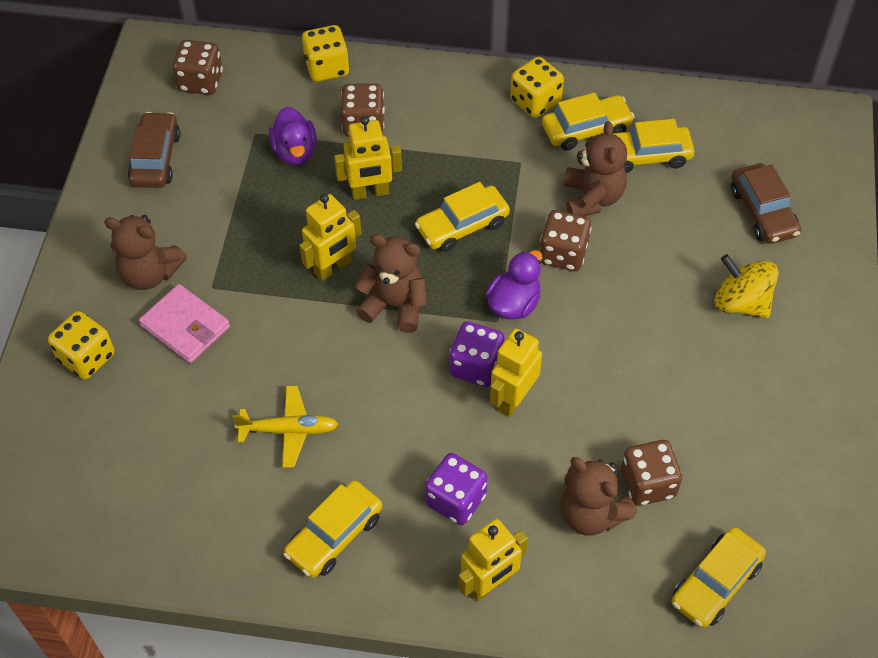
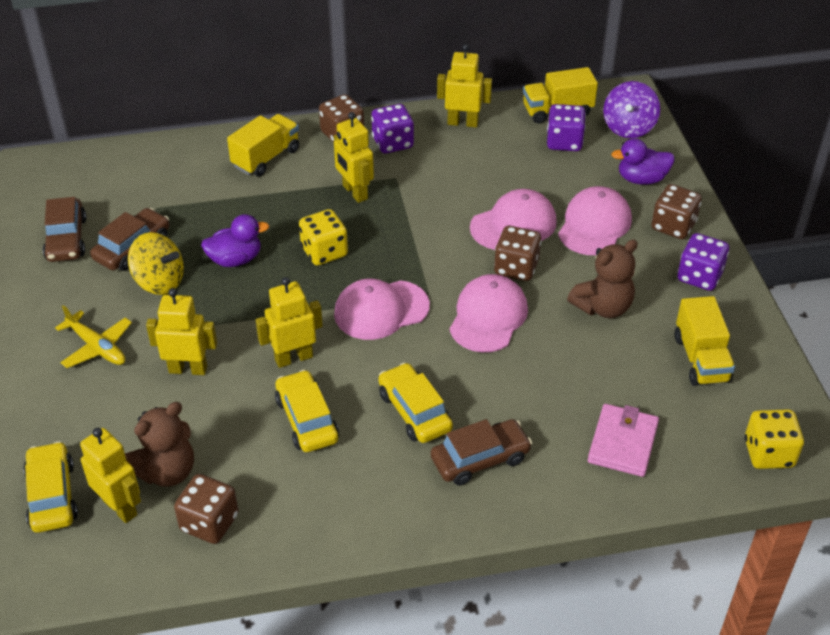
brown car: 2 -> 3
brown teddy bear: 4 -> 2
pink cap: 0 -> 4
purple dice: 2 -> 3
purple spinning top: 0 -> 1
yellow car: 5 -> 3
yellow dice: 3 -> 2
yellow robot: 4 -> 5
yellow truck: 0 -> 3

